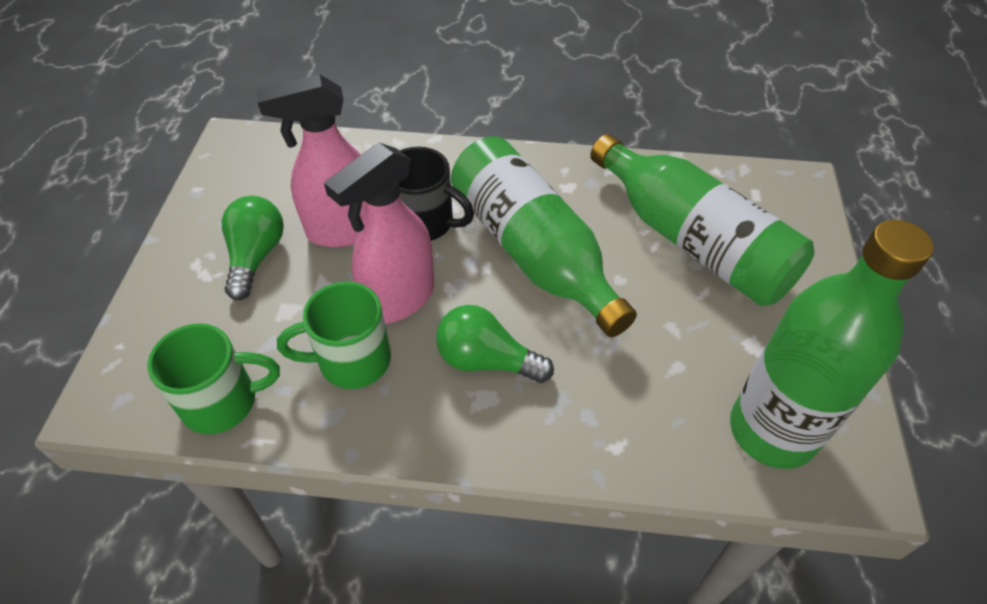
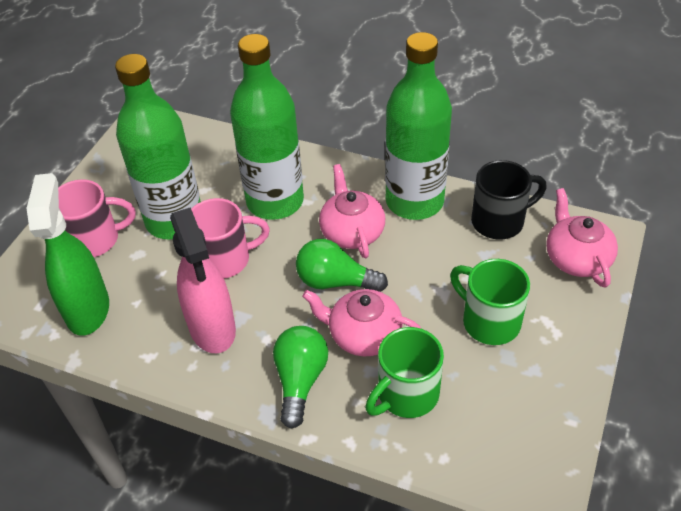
green spray bottle: 0 -> 1
pink mug: 0 -> 2
pink spray bottle: 2 -> 1
pink teapot: 0 -> 3

